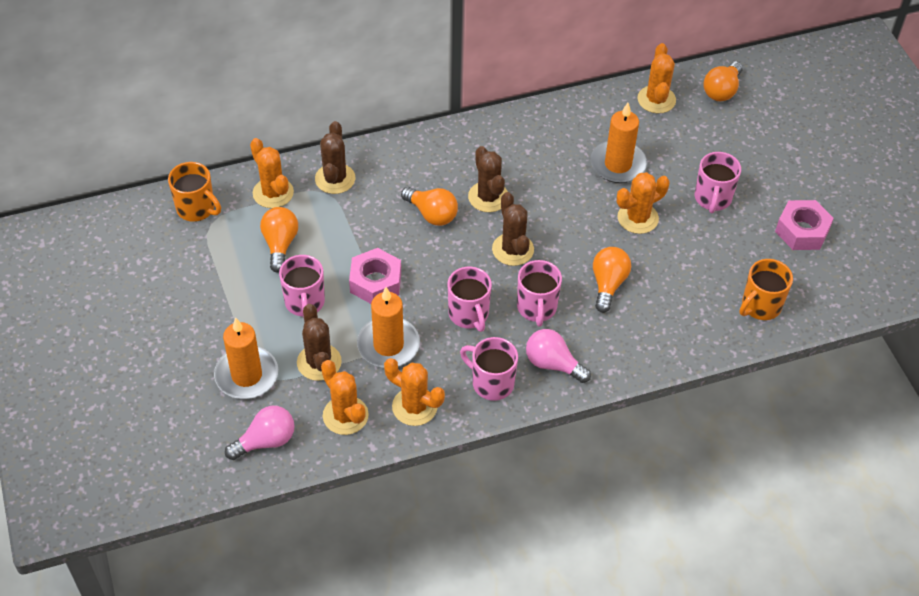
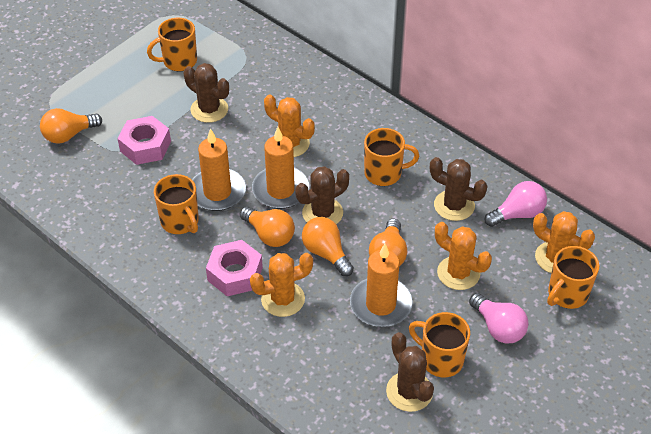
orange cactus: 5 -> 4
orange mug: 2 -> 5
pink mug: 5 -> 0

